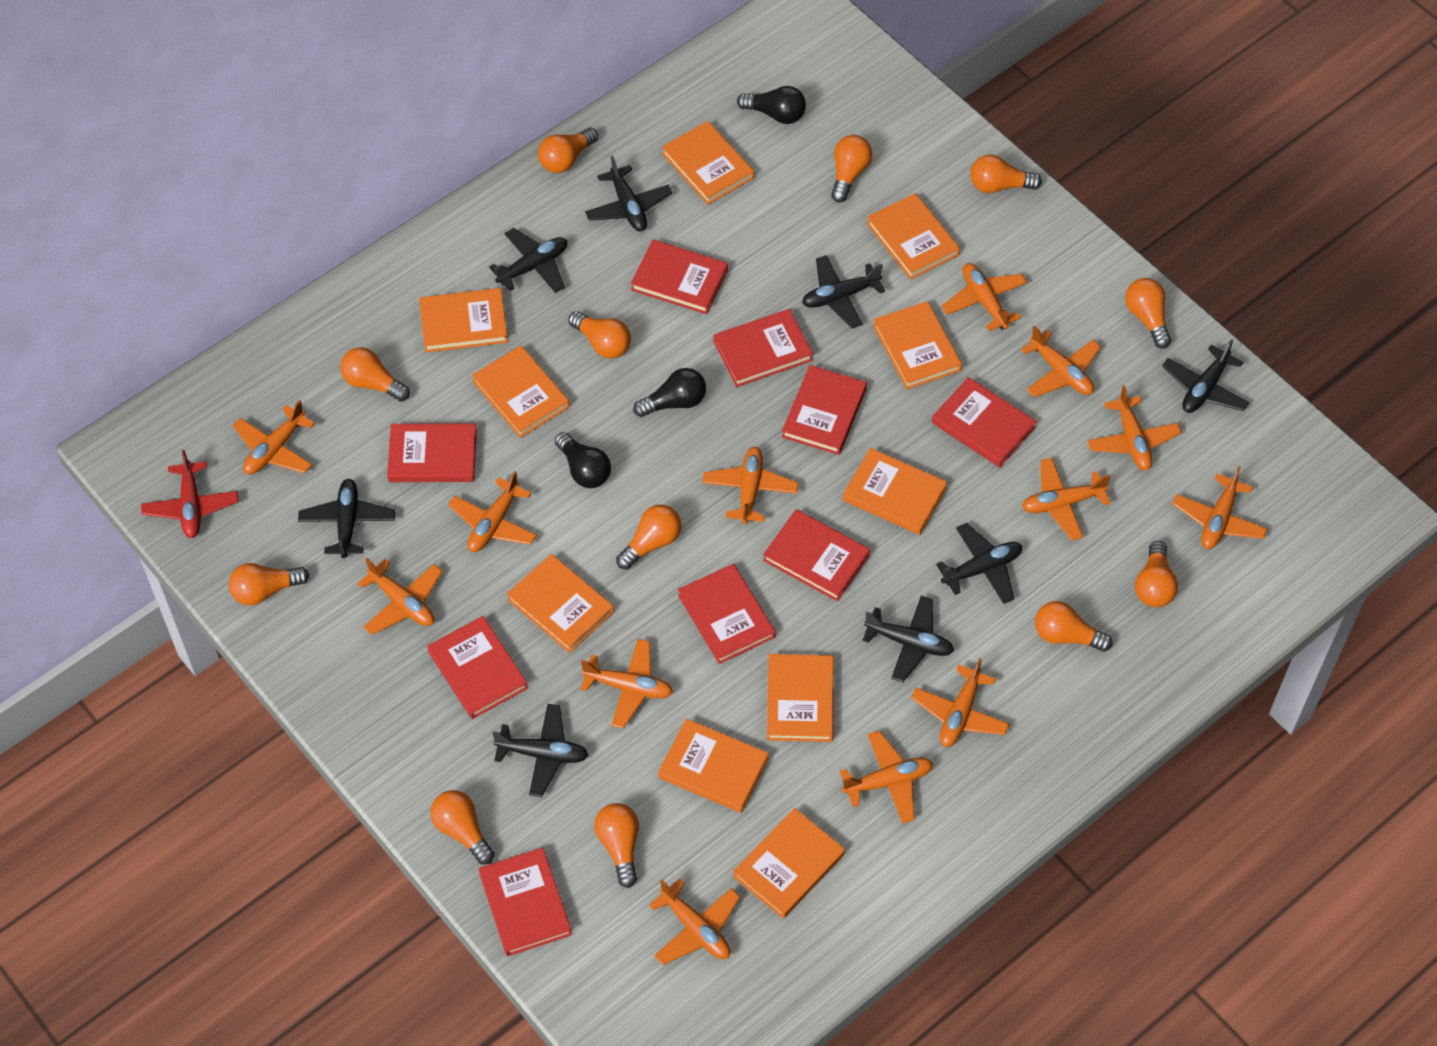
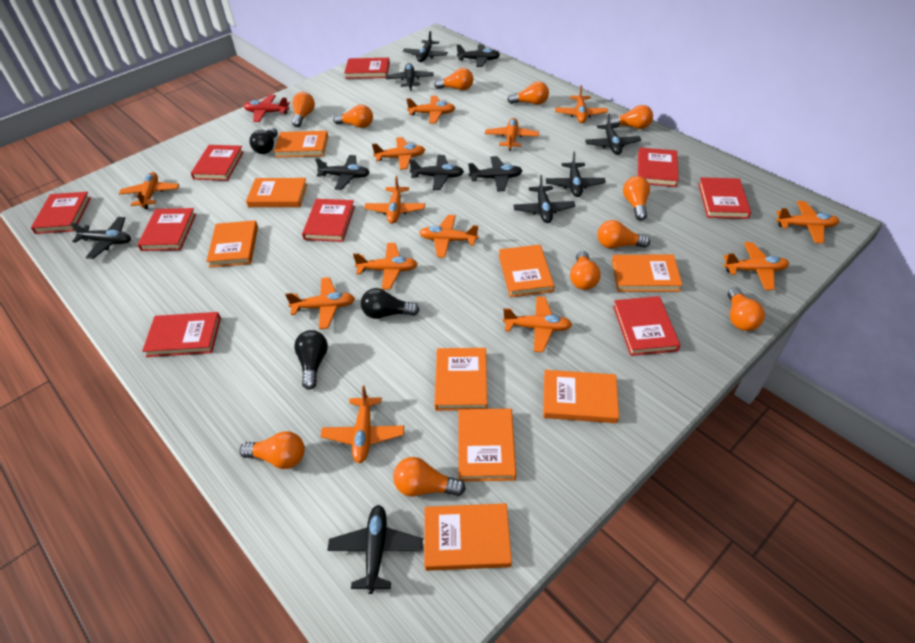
black plane: 8 -> 11
orange book: 10 -> 9
orange light bulb: 12 -> 11

